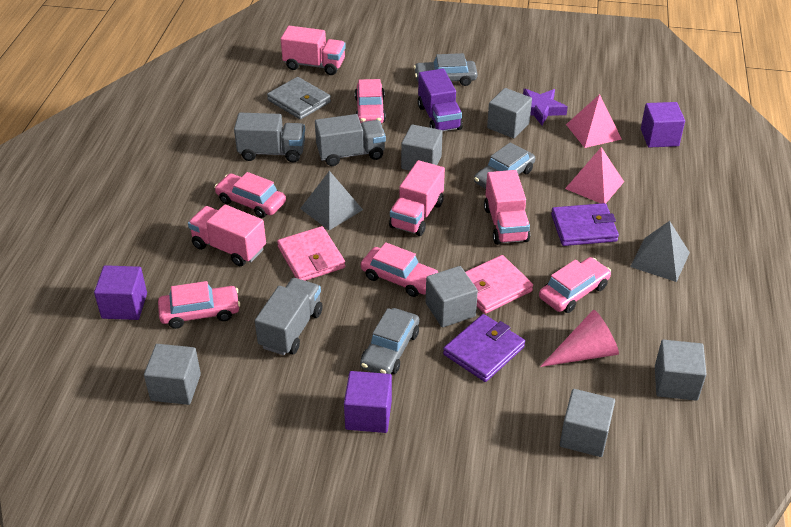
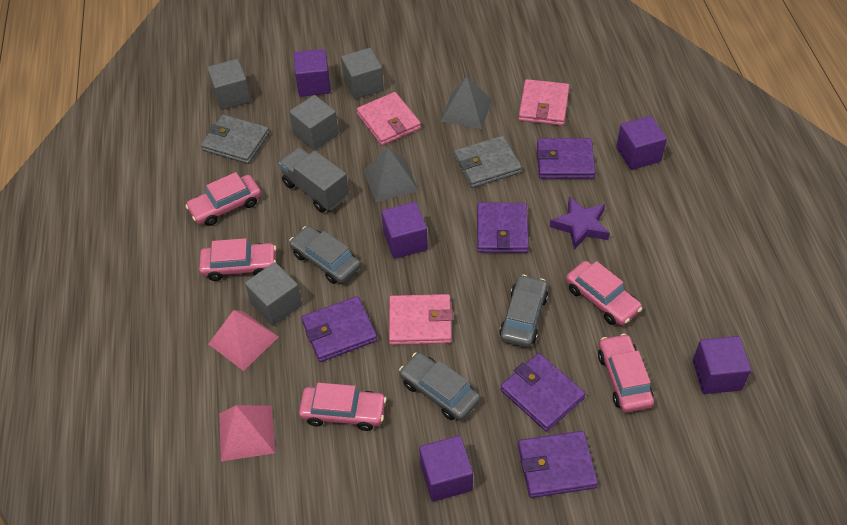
grey cube: 6 -> 4
grey truck: 3 -> 1
grey wallet: 1 -> 2
pink cone: 1 -> 0
pink truck: 4 -> 0
pink wallet: 2 -> 3
purple cube: 3 -> 5
purple truck: 1 -> 0
purple wallet: 2 -> 5

